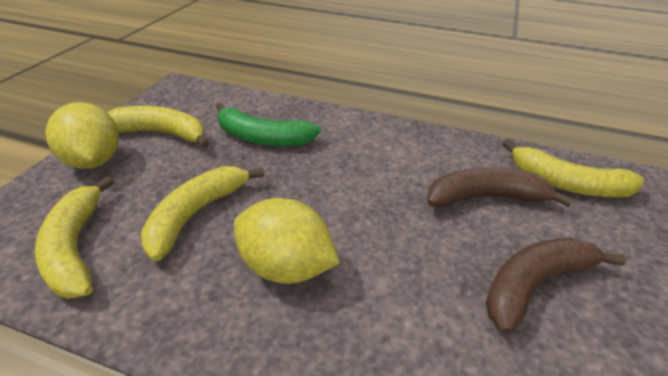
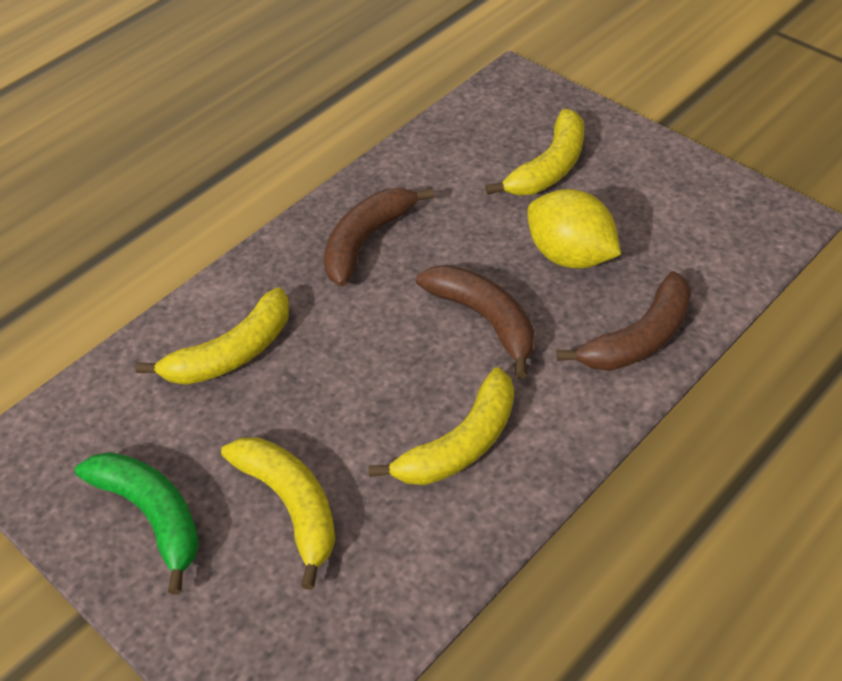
brown banana: 2 -> 3
yellow lemon: 2 -> 1

